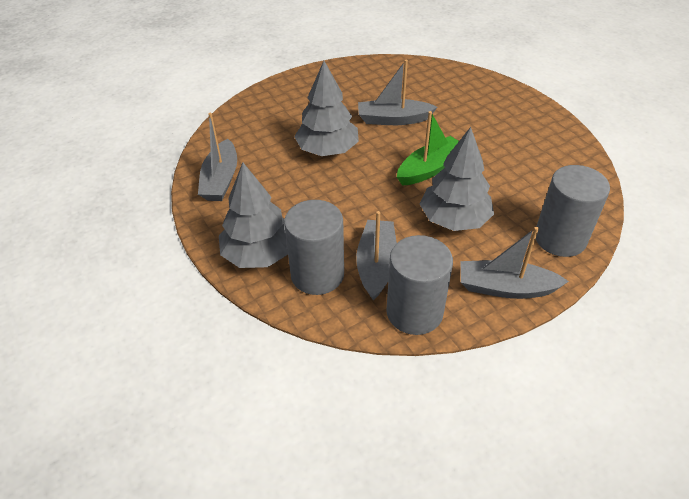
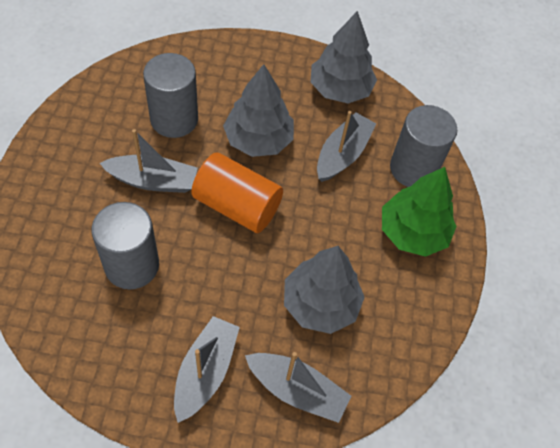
green boat: 1 -> 0
green tree: 0 -> 1
orange cylinder: 0 -> 1

